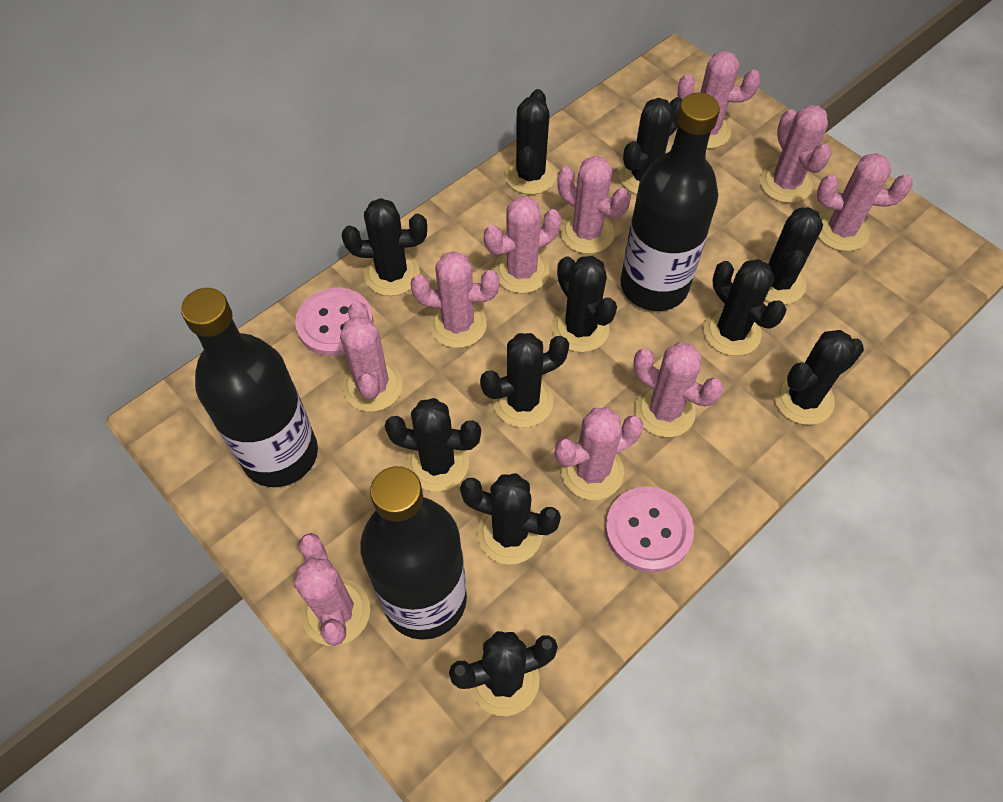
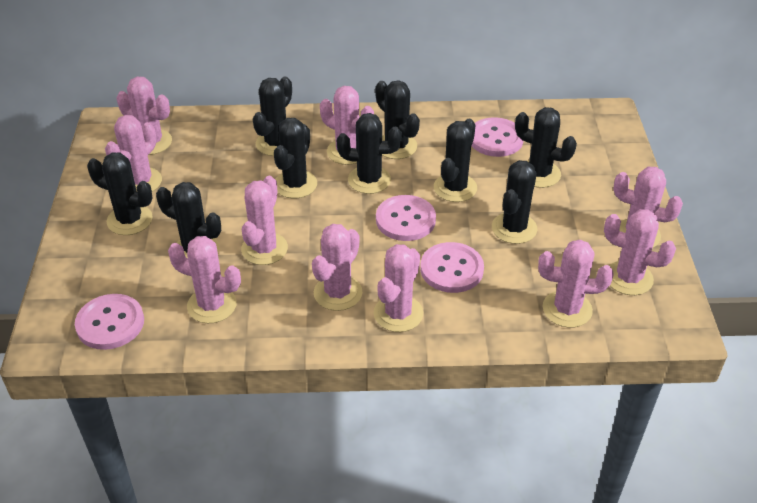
black bottle: 3 -> 0
black cactus: 11 -> 9
pink button: 2 -> 4

